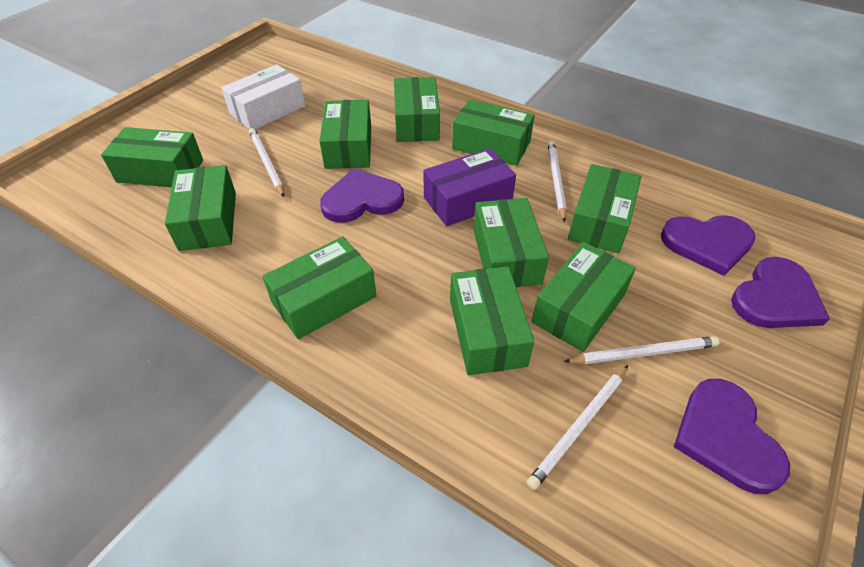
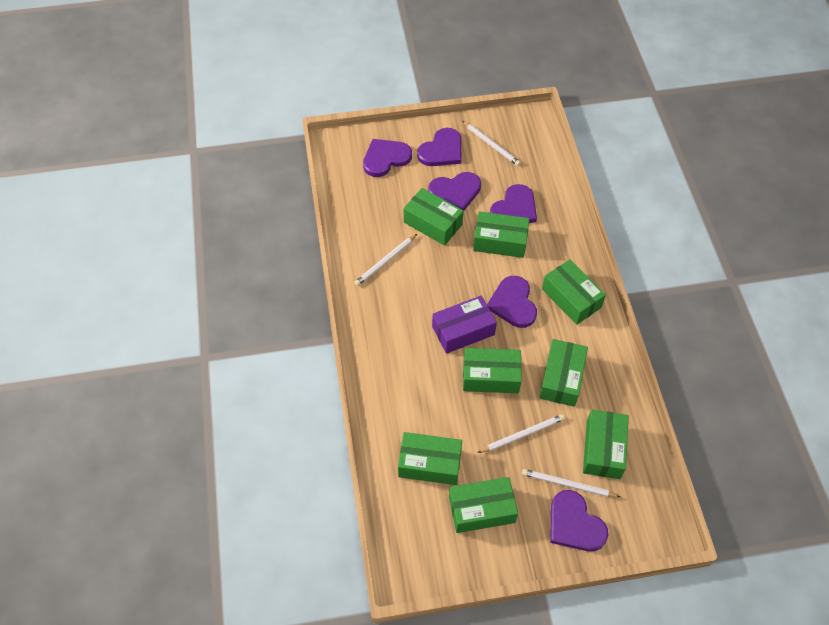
green box: 10 -> 8
purple heart: 4 -> 6
white box: 1 -> 0

